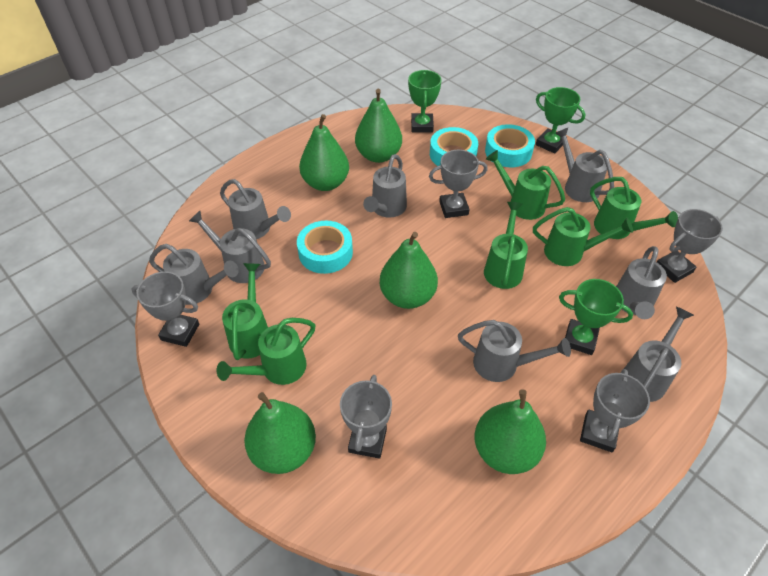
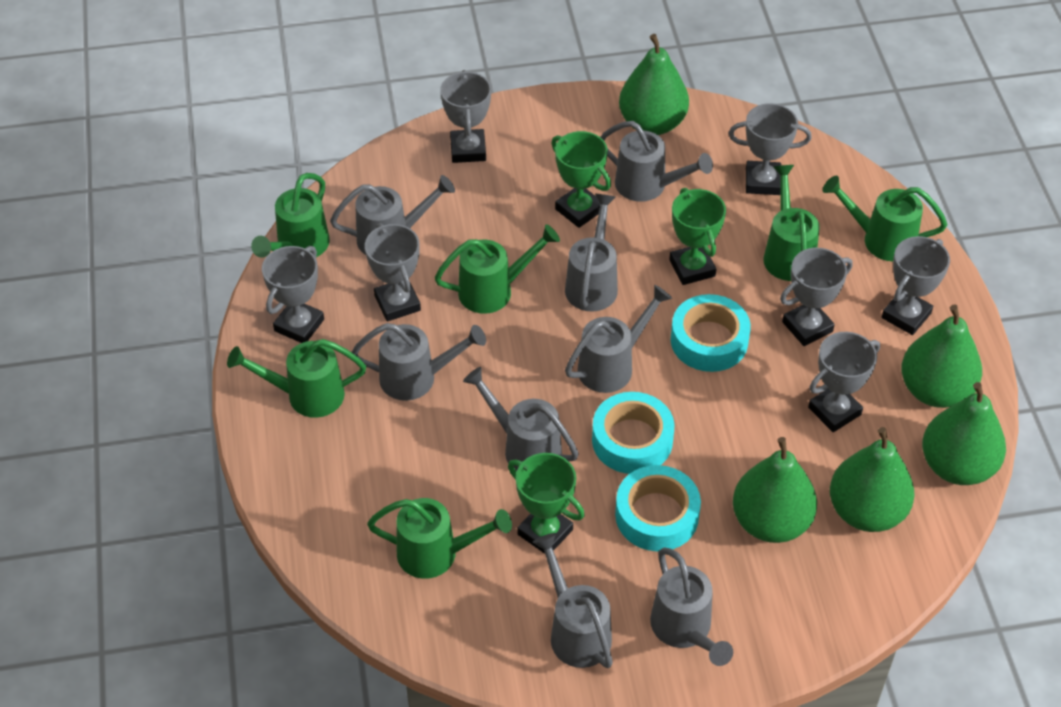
grey trophy: 5 -> 7

